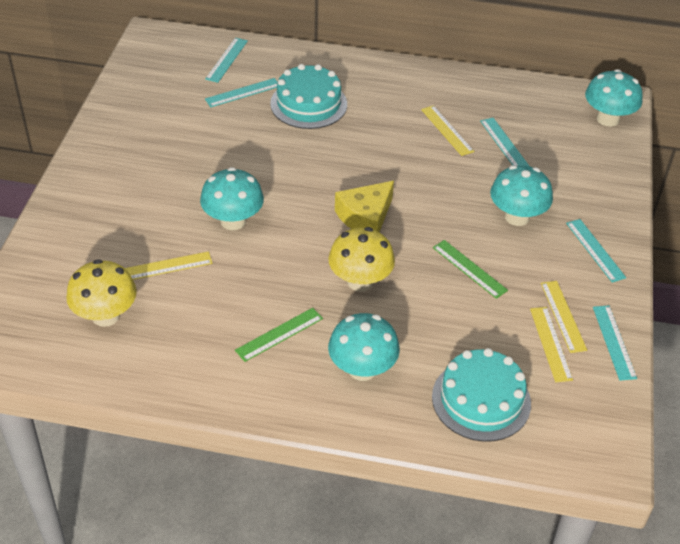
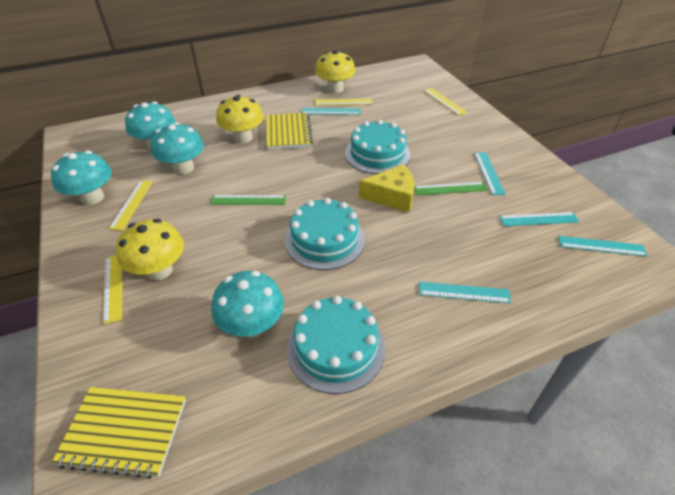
turquoise cake: 2 -> 3
yellow mushroom: 2 -> 3
yellow notebook: 0 -> 2

